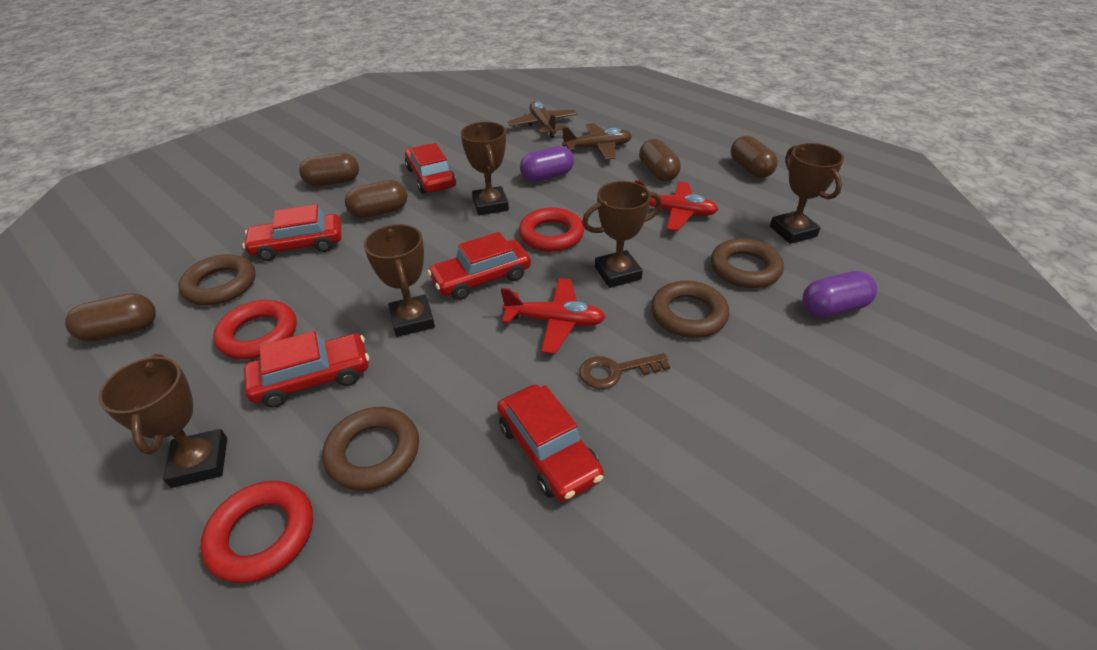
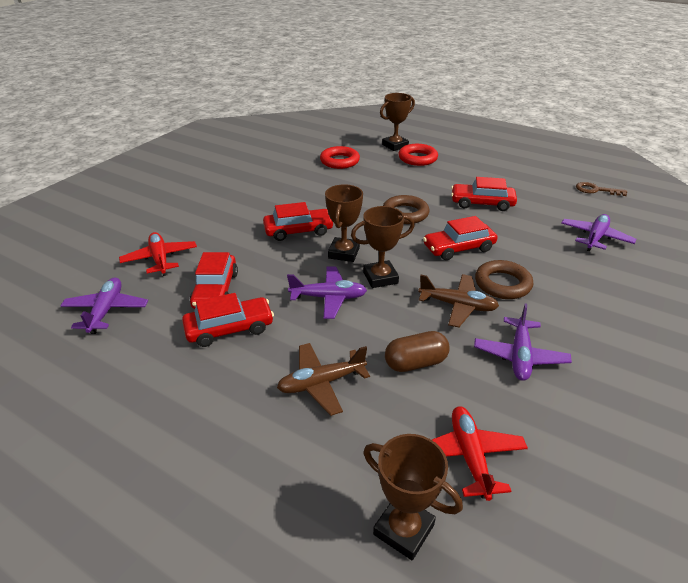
brown capsule: 5 -> 1
brown ring: 4 -> 2
brown trophy: 5 -> 4
purple capsule: 2 -> 0
purple plane: 0 -> 4
red ring: 3 -> 2

